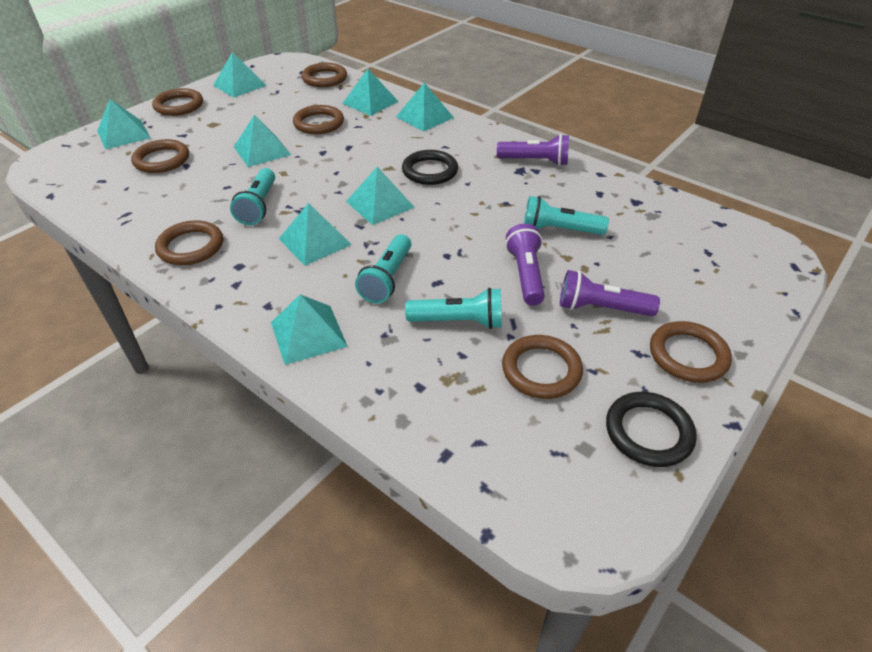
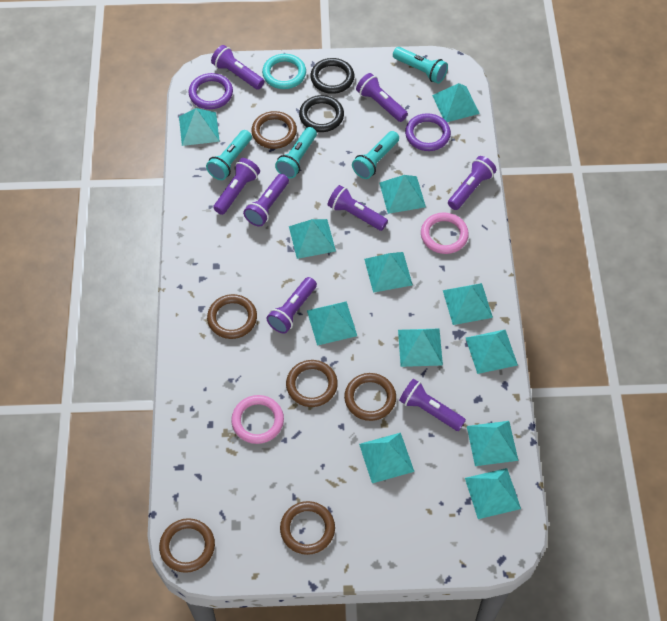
brown ring: 7 -> 6
pink ring: 0 -> 2
purple flashlight: 3 -> 8
purple ring: 0 -> 2
turquoise pyramid: 8 -> 12
turquoise ring: 0 -> 1

